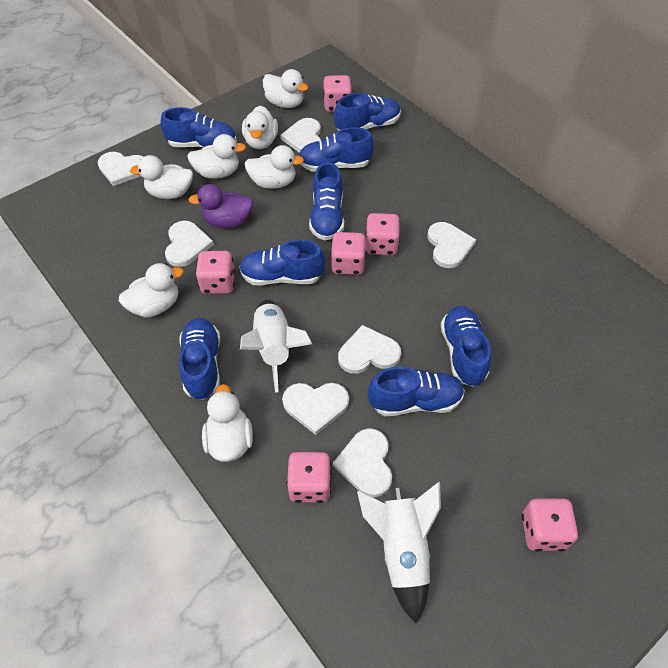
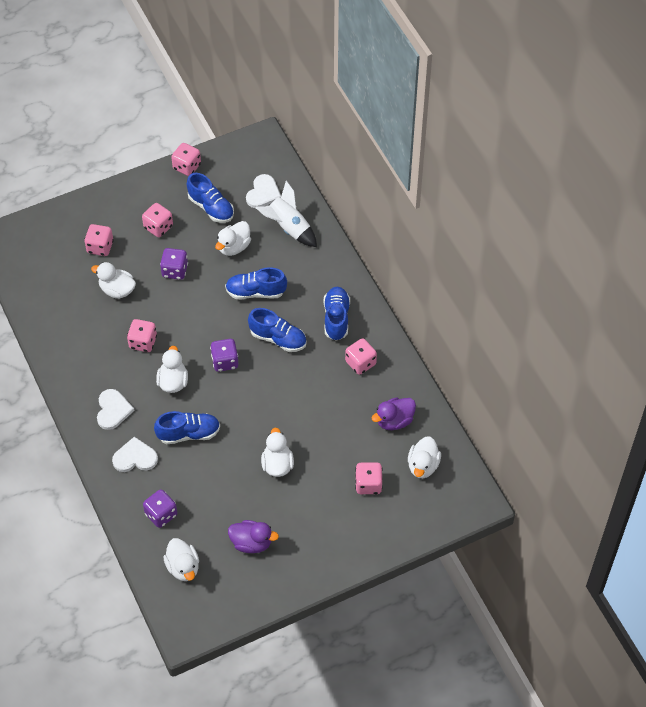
blue shoe: 8 -> 5
purple dice: 0 -> 3
purple duck: 1 -> 2
white duck: 7 -> 6
white heart: 7 -> 3
white rocket: 2 -> 1

